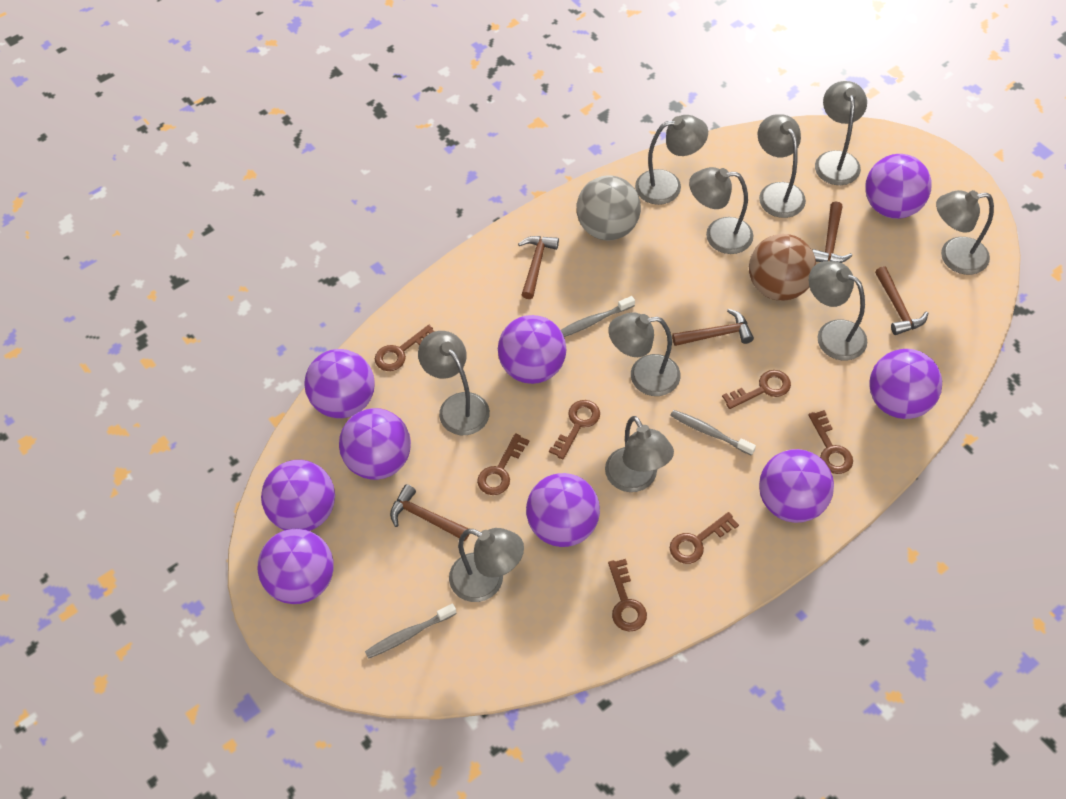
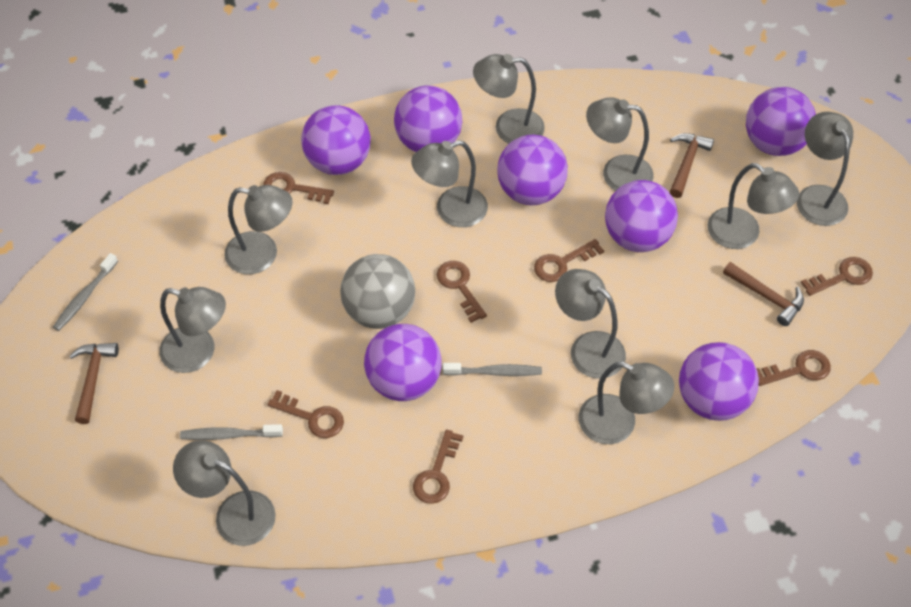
brown ball: 1 -> 0
brown hammer: 5 -> 3
purple ball: 9 -> 7

